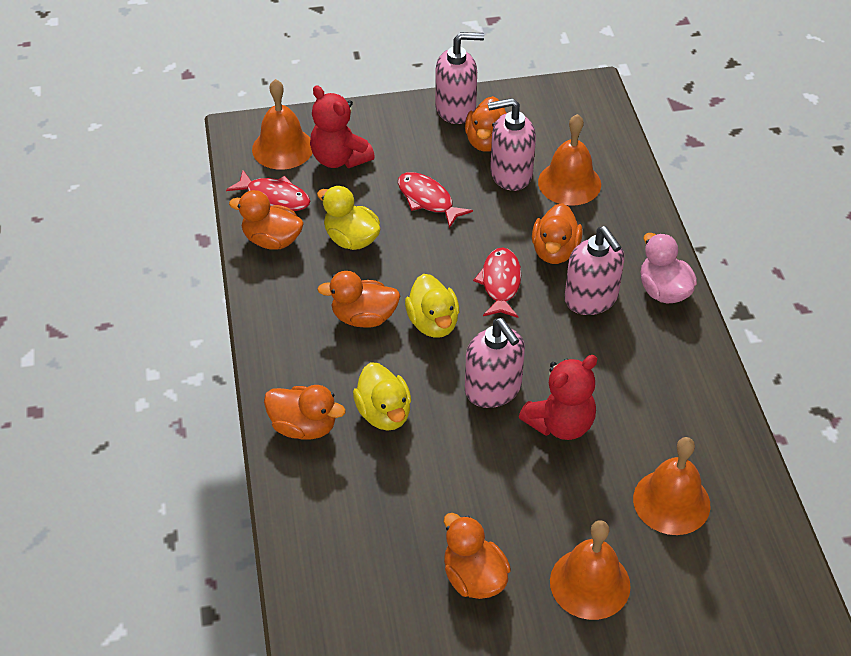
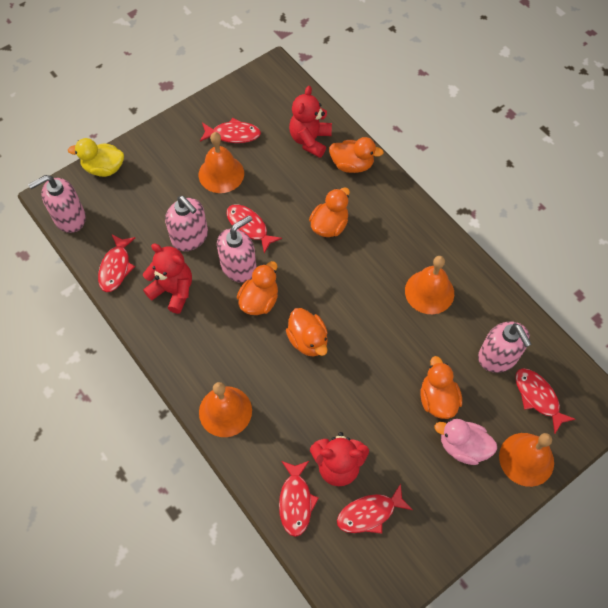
orange duck: 6 -> 5
red fish: 3 -> 6
red teddy bear: 2 -> 3
yellow duck: 3 -> 1

